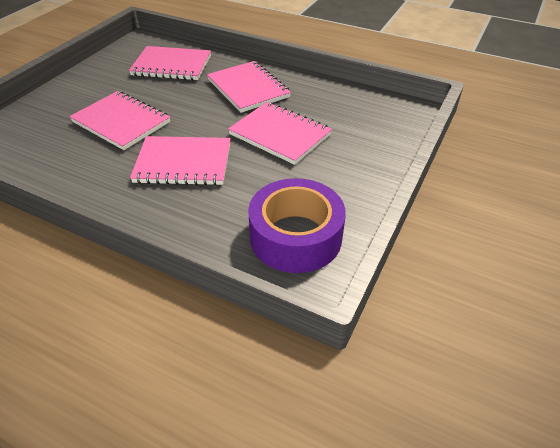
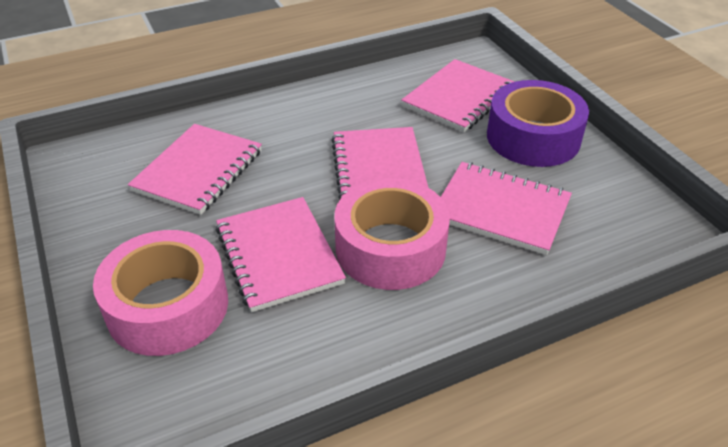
pink tape: 0 -> 2

